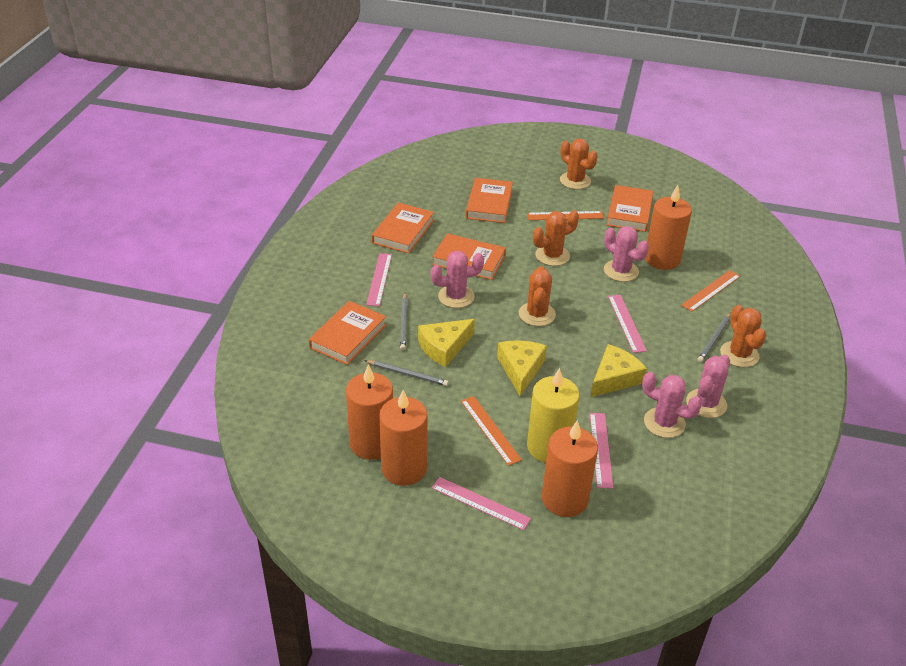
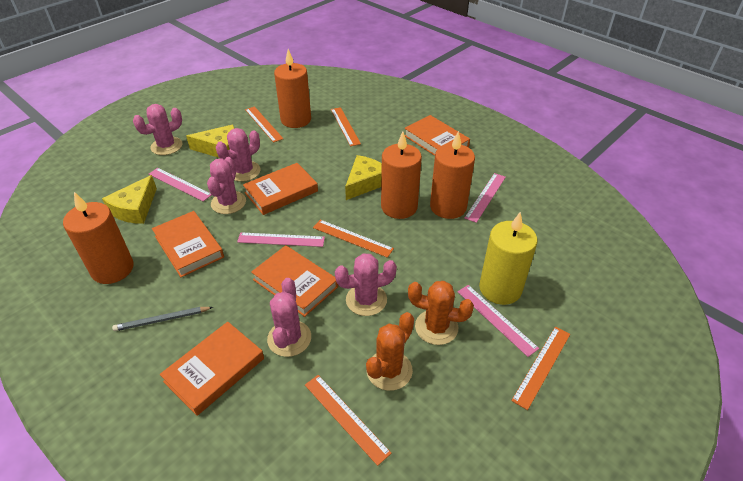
grey pencil: 3 -> 1
orange cactus: 4 -> 2
orange ruler: 3 -> 5
pink cactus: 4 -> 5

